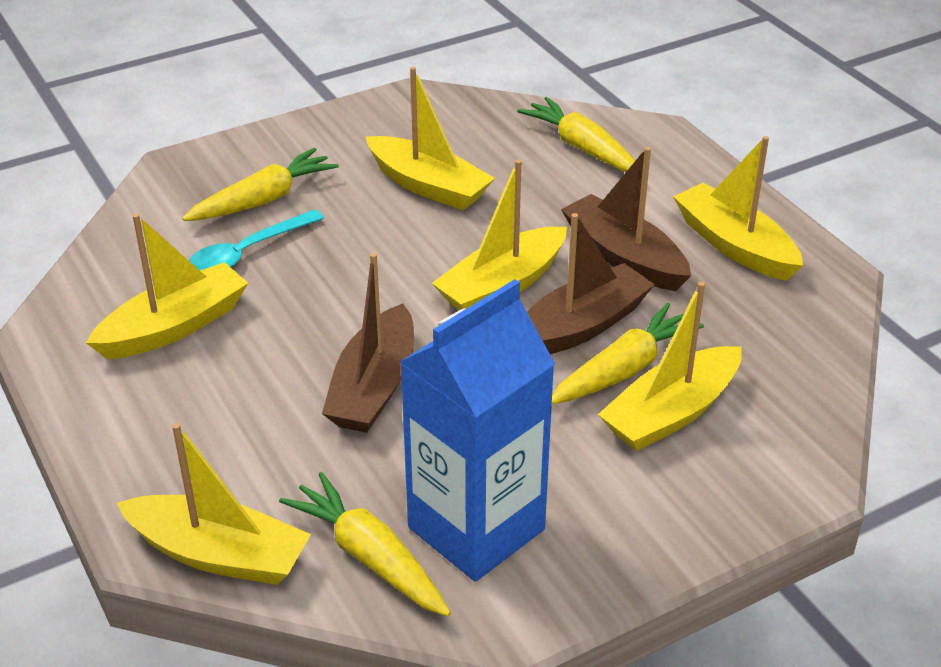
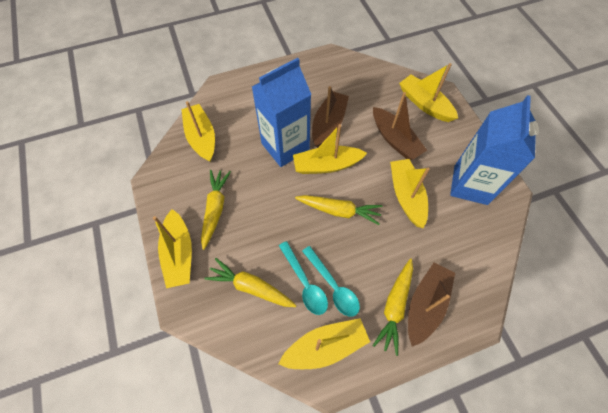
blue carton: 1 -> 2
turquoise spoon: 1 -> 2

